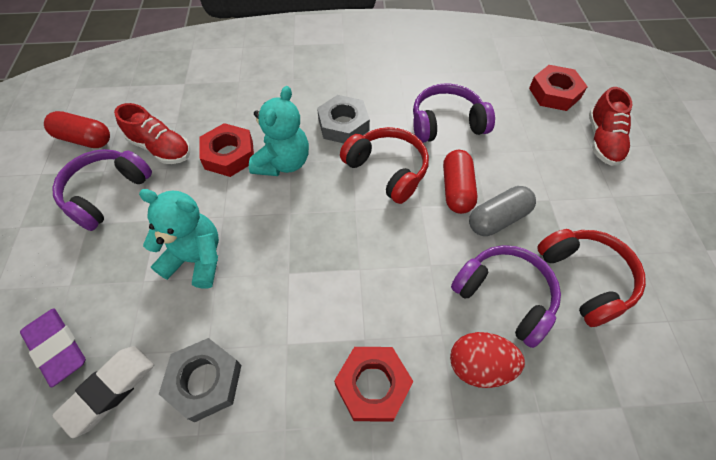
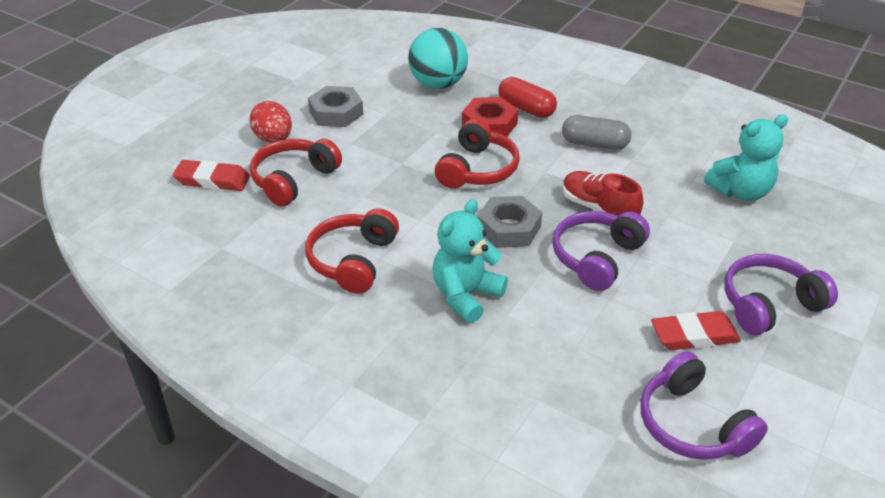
purple eraser: 1 -> 0
red capsule: 2 -> 1
red eraser: 0 -> 2
red headphones: 2 -> 3
red nut: 3 -> 1
red shoe: 2 -> 1
turquoise ball: 0 -> 1
white eraser: 1 -> 0

